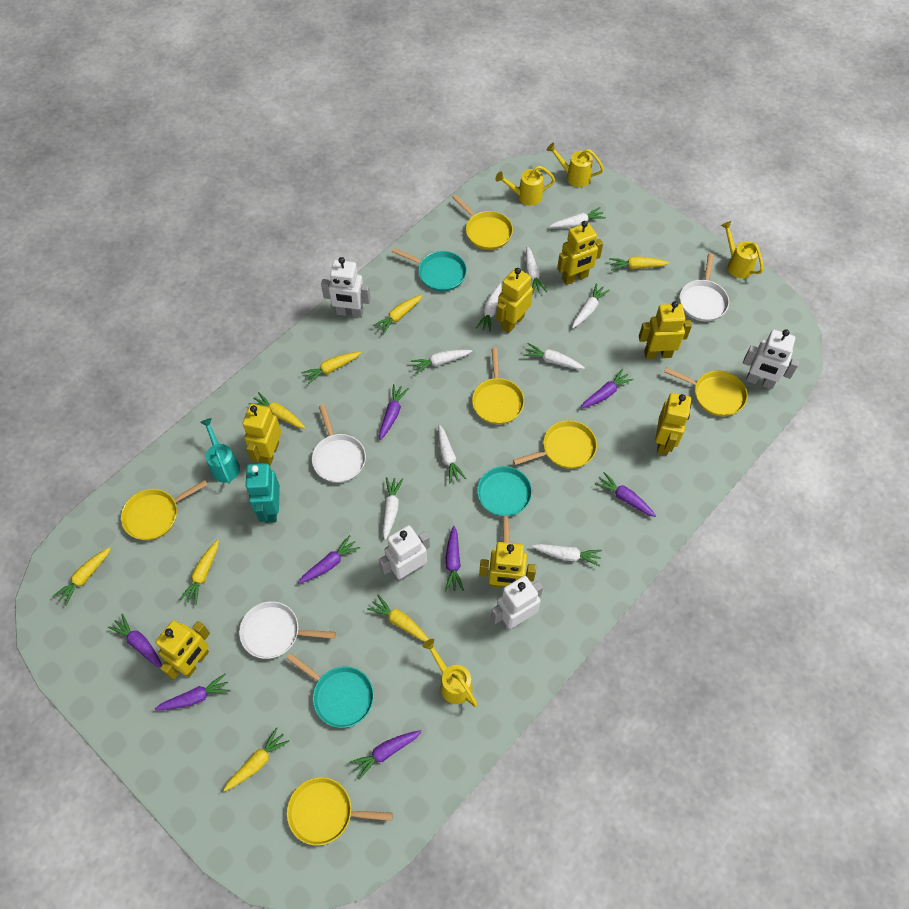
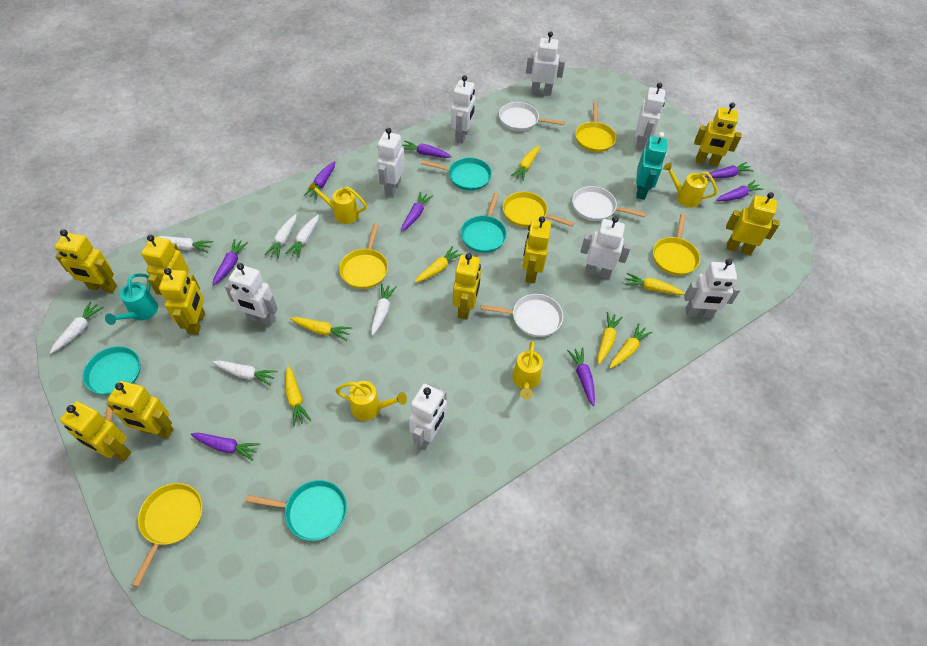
turquoise pan: 3 -> 4
white carrot: 9 -> 6
white robot: 4 -> 8
yellow carrot: 8 -> 7
yellow pan: 6 -> 5
yellow robot: 7 -> 9

